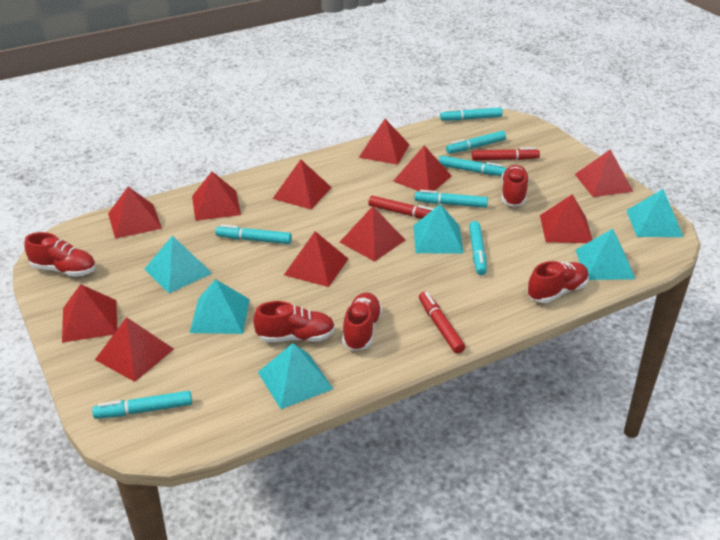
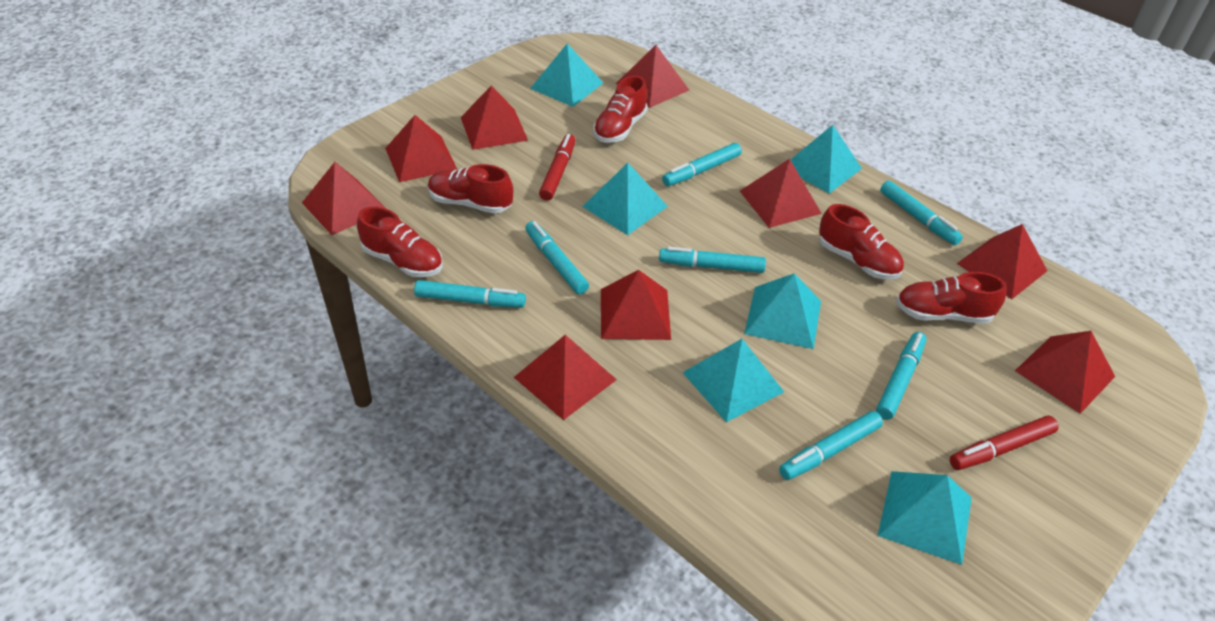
red marker: 3 -> 2
red pyramid: 11 -> 9

